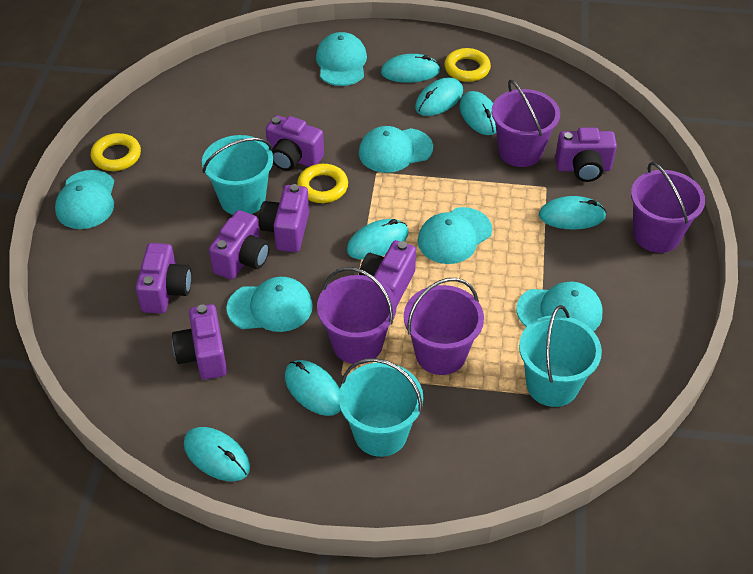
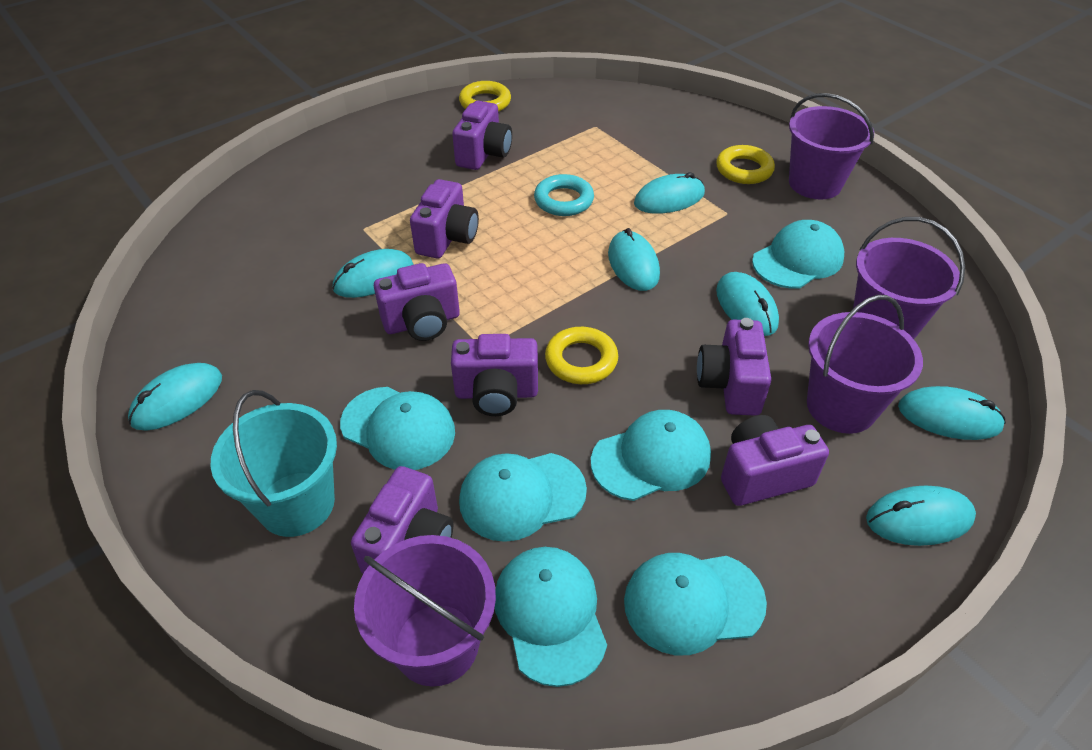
turquoise bucket: 3 -> 1
turquoise ring: 0 -> 1

